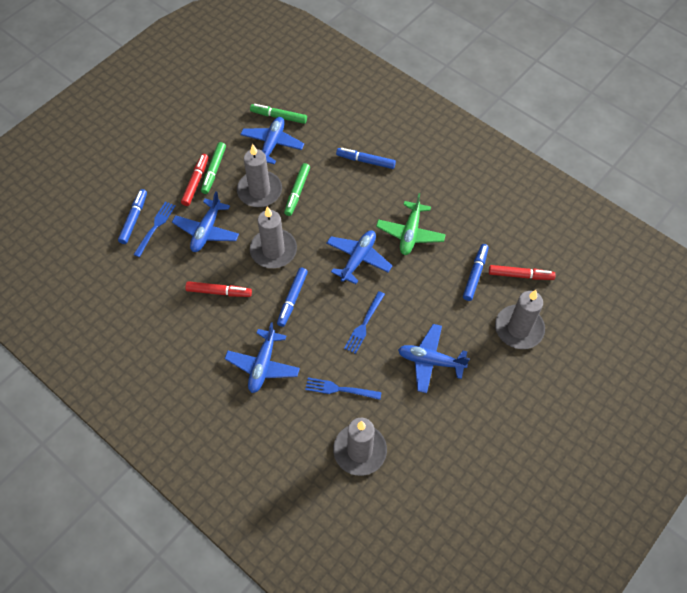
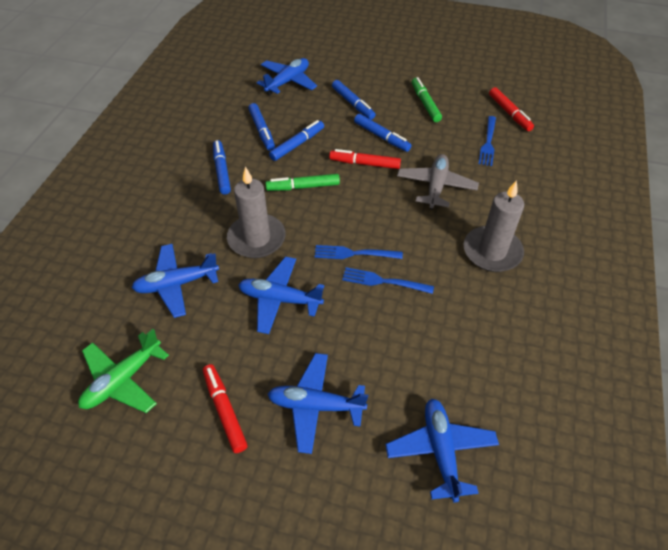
blue marker: 4 -> 5
green marker: 3 -> 2
grey candle: 4 -> 2
grey plane: 0 -> 1

